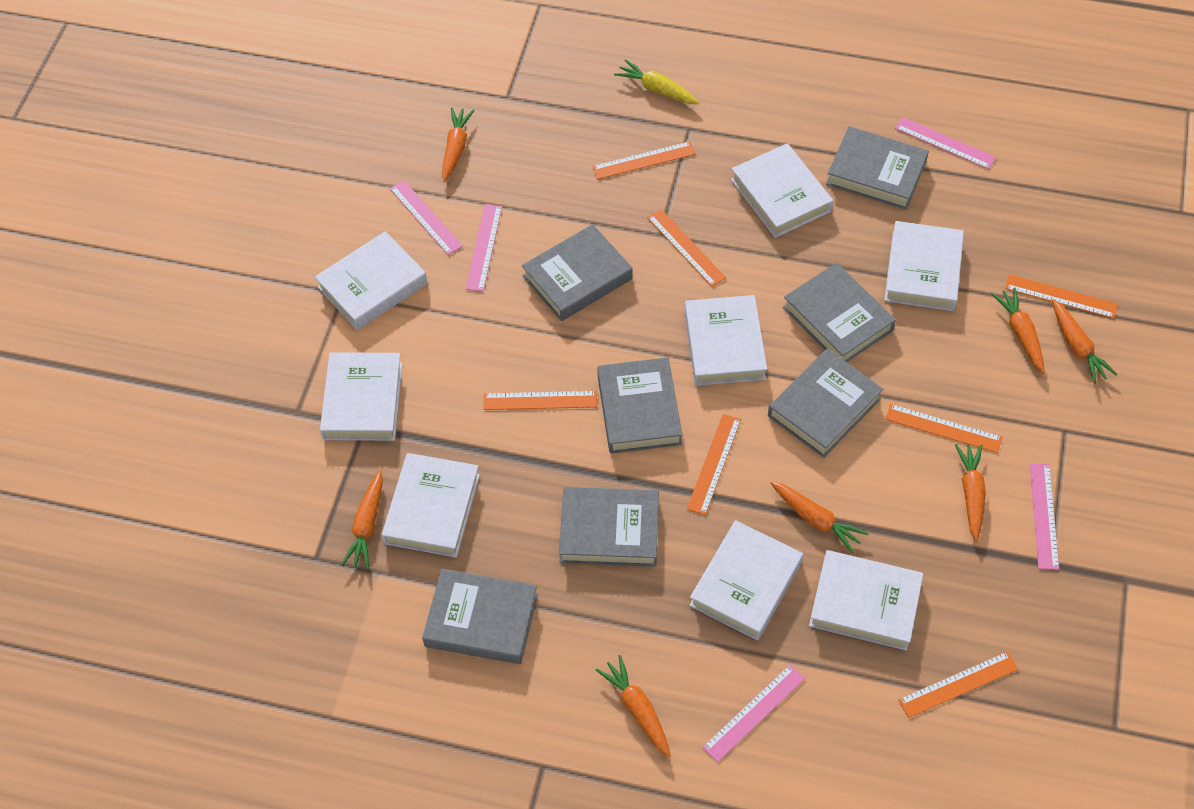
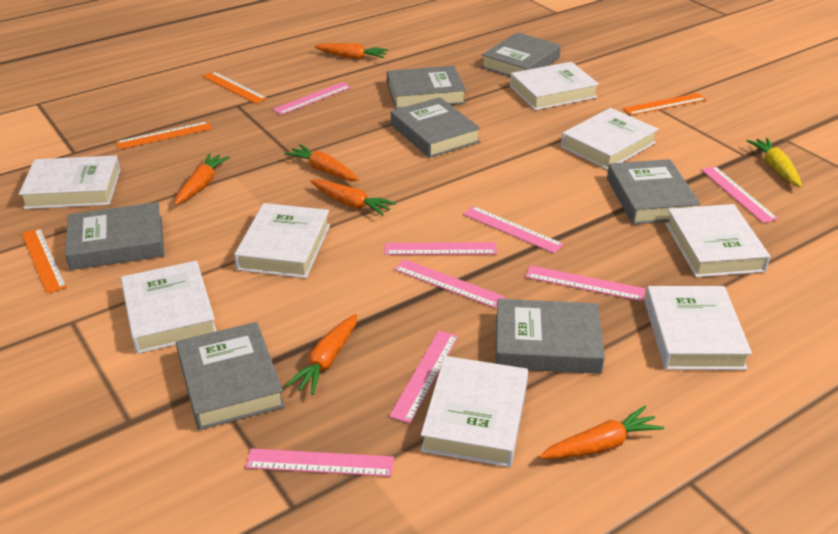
orange carrot: 7 -> 6
orange ruler: 7 -> 4
pink ruler: 5 -> 8

